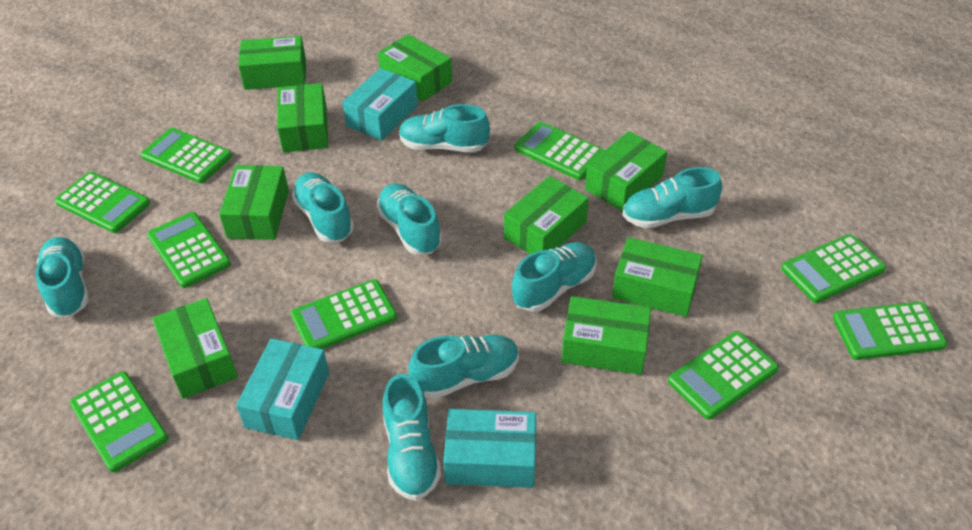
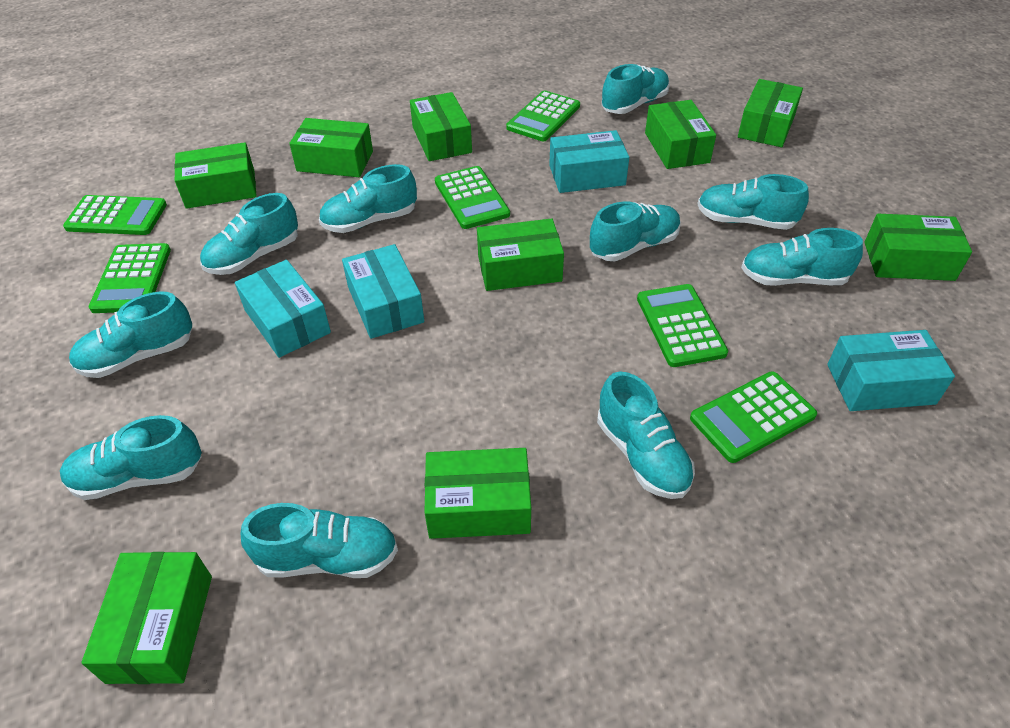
green calculator: 9 -> 6
turquoise box: 3 -> 4
turquoise shoe: 8 -> 10

